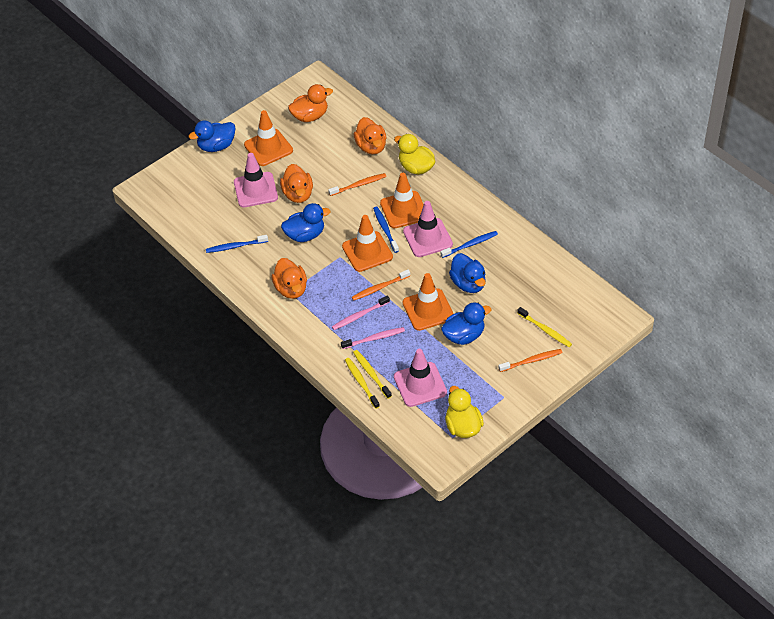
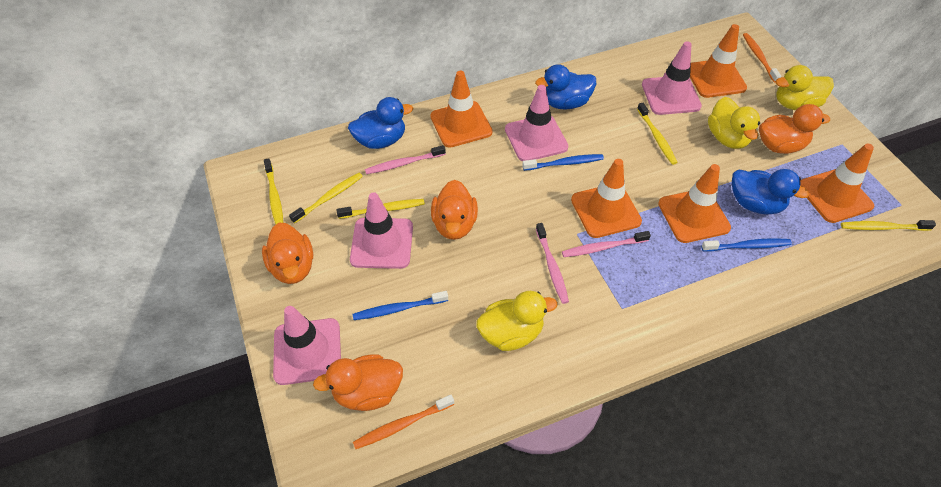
blue duck: 4 -> 3
orange toothbrush: 3 -> 2
orange traffic cone: 4 -> 5
pink toothbrush: 2 -> 3
pink traffic cone: 3 -> 4
yellow duck: 2 -> 3
yellow toothbrush: 3 -> 5

